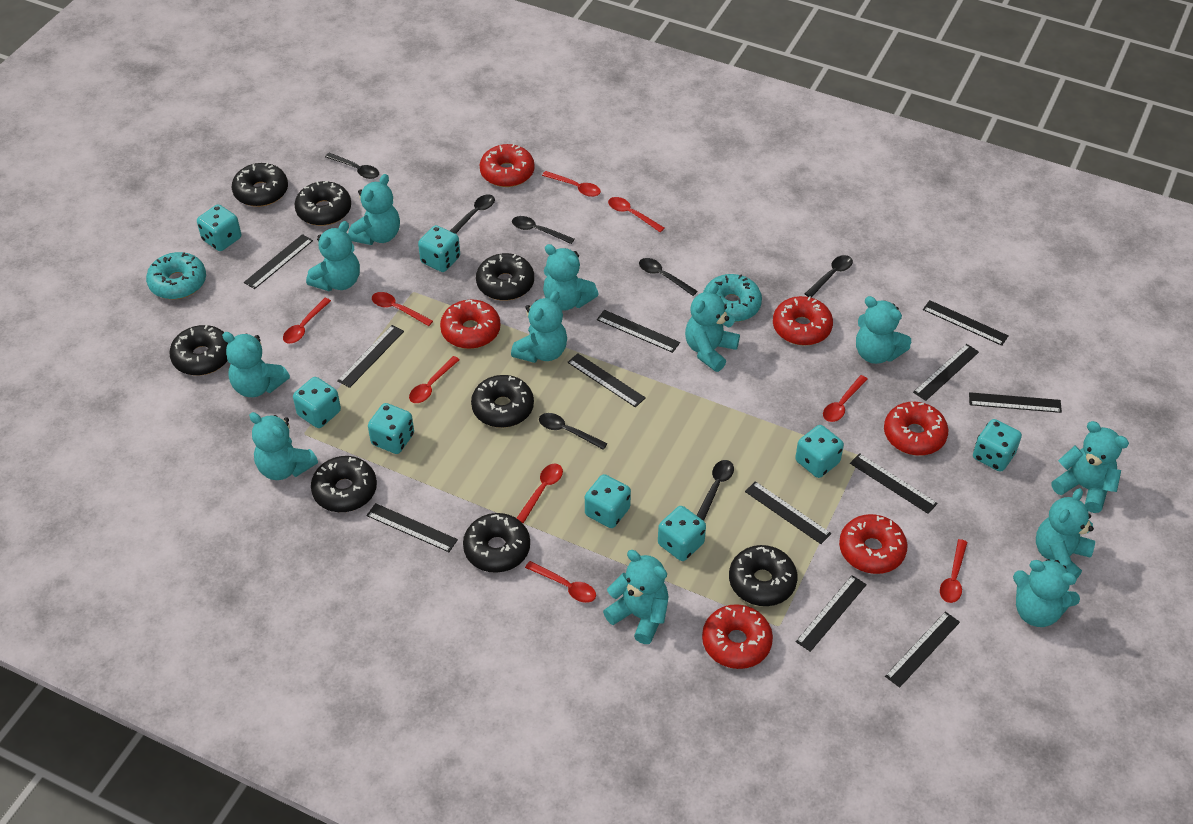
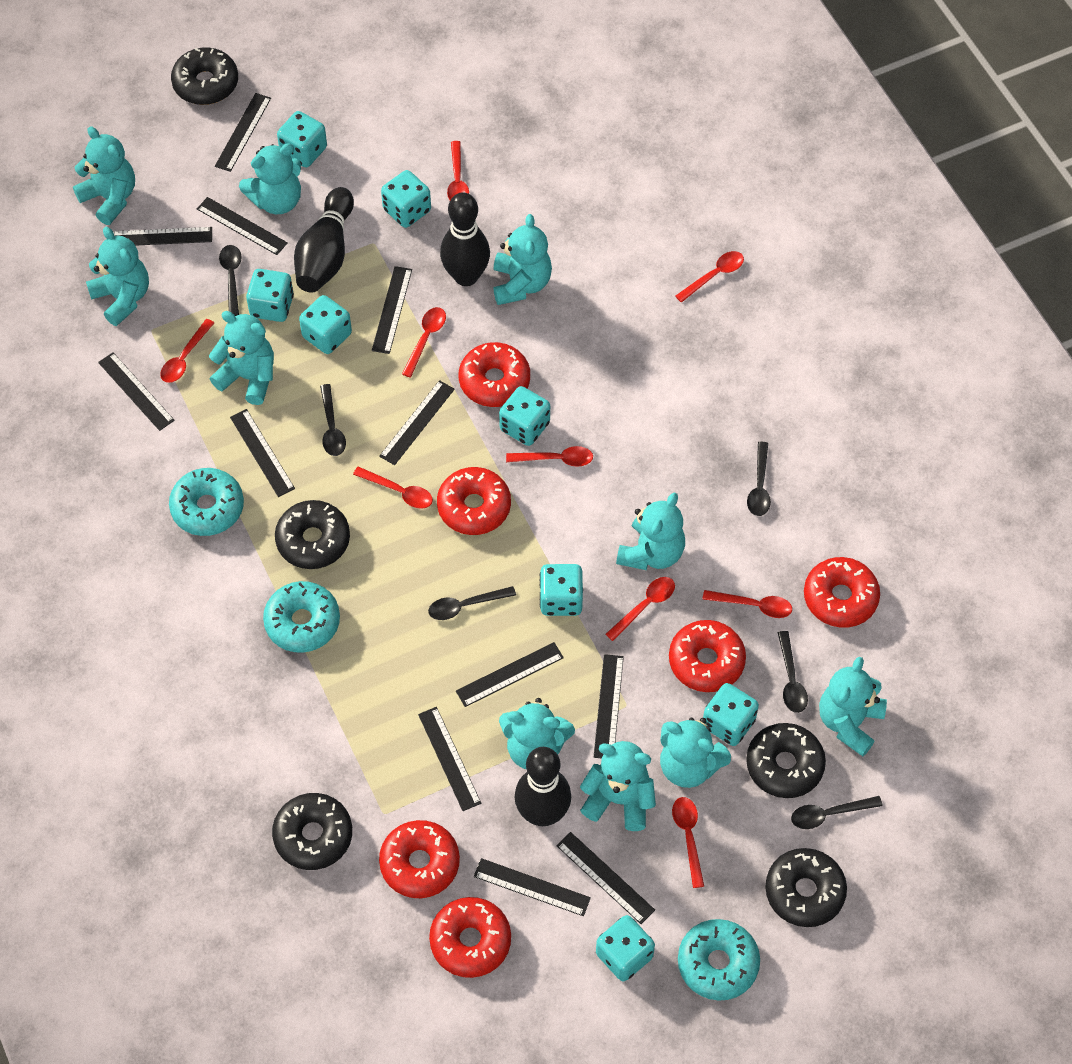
black bowling pin: 0 -> 3
black donut: 8 -> 5
black spoon: 7 -> 6
turquoise donut: 2 -> 3
turquoise teddy bear: 12 -> 10

